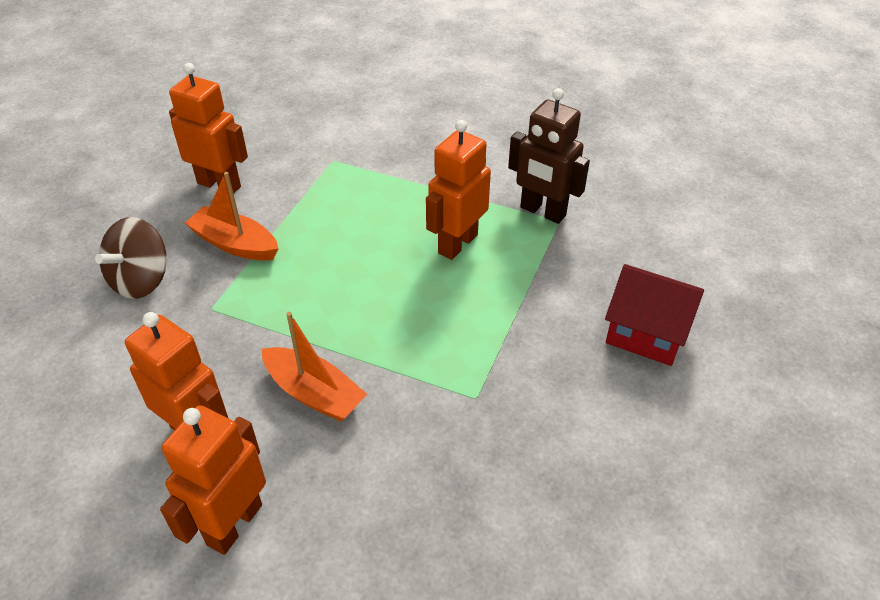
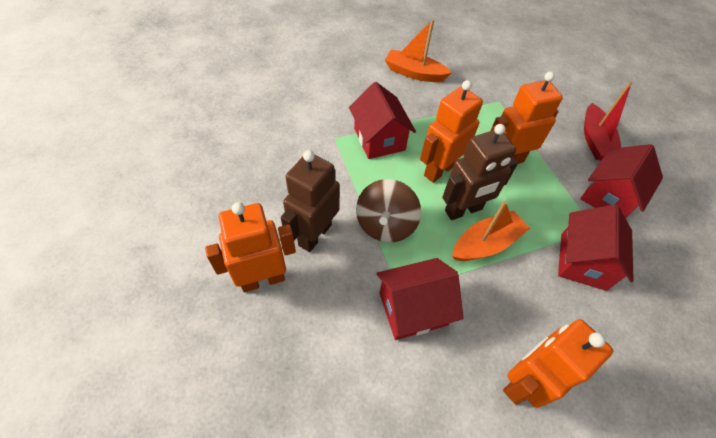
brown robot: 1 -> 2
red boat: 0 -> 1
red house: 1 -> 4

